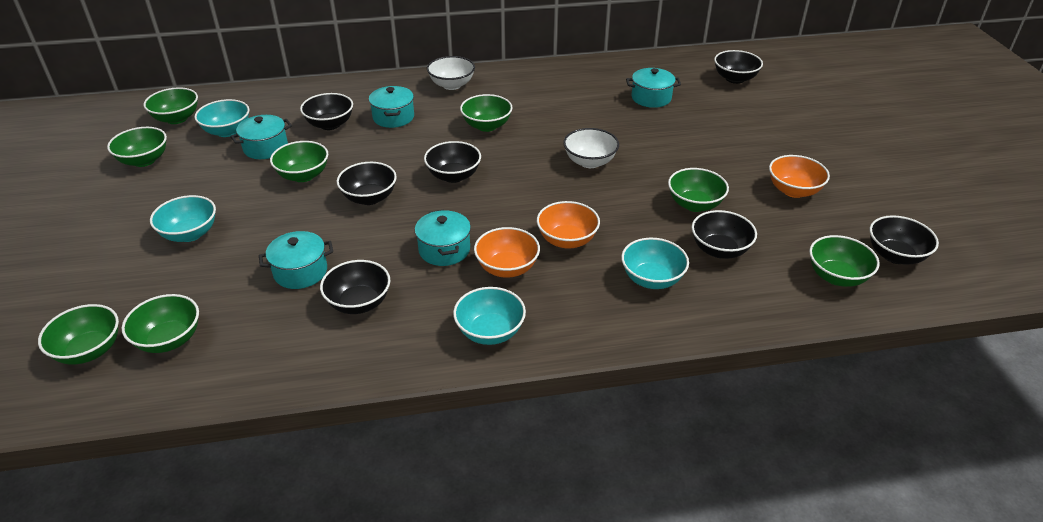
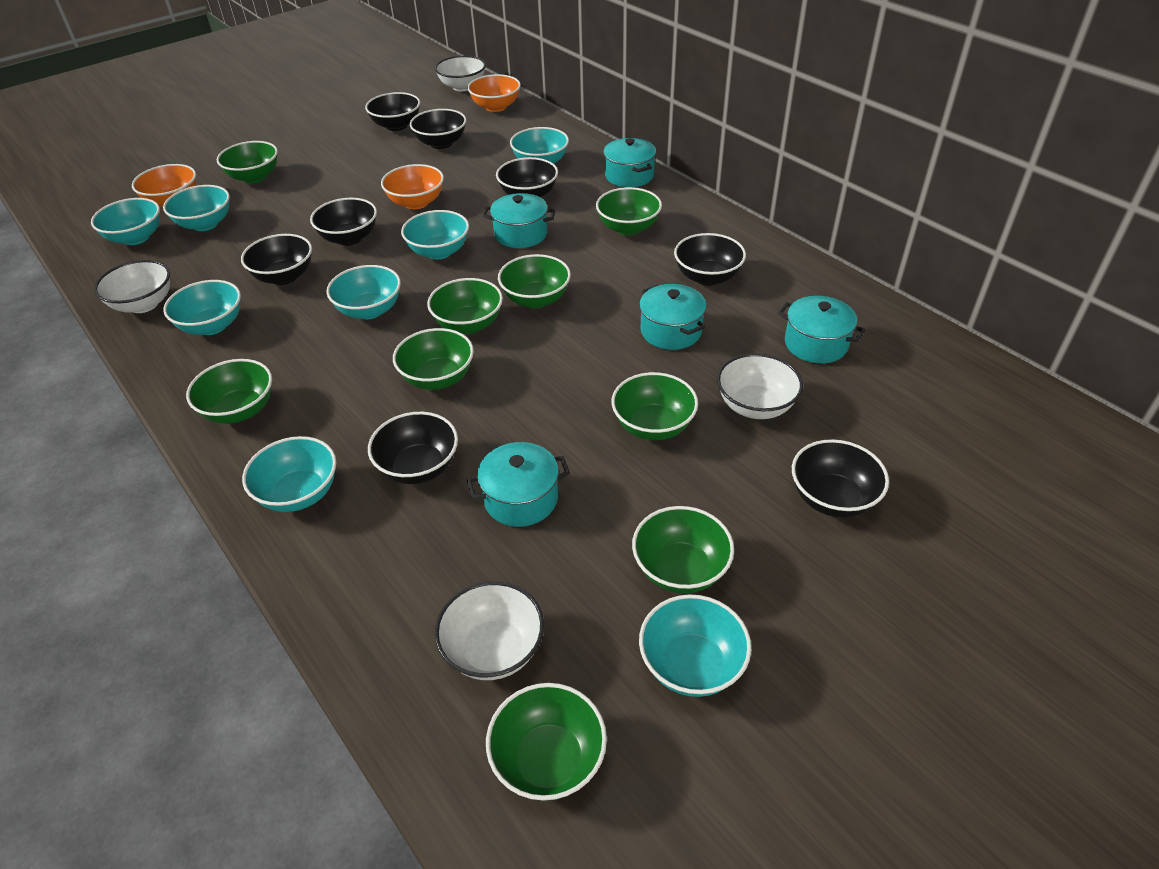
black bowl: 7 -> 8
green bowl: 8 -> 9
turquoise bowl: 4 -> 8
white bowl: 2 -> 4

